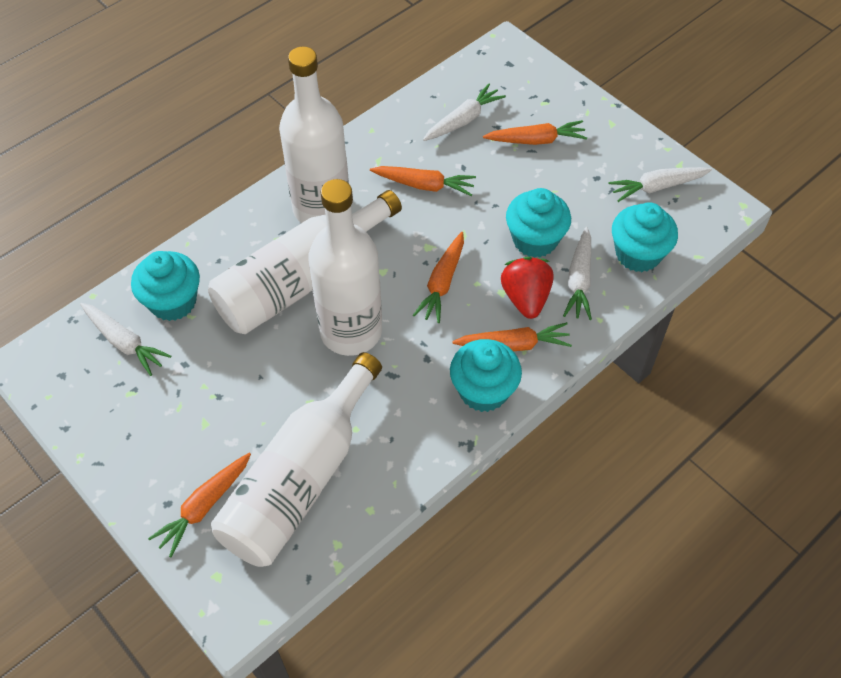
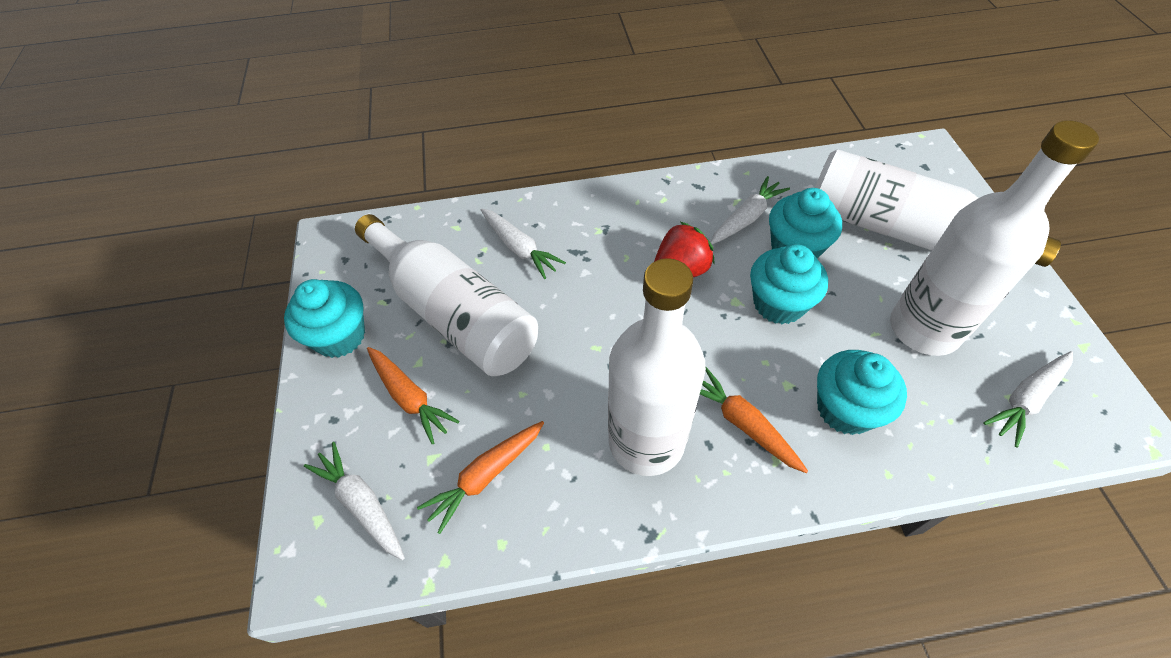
orange carrot: 5 -> 3

